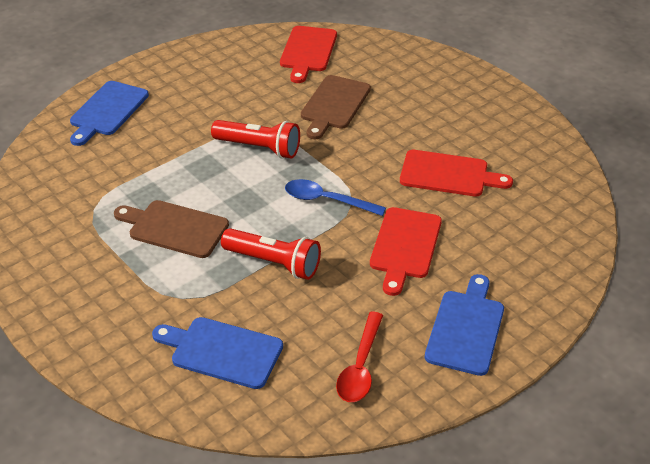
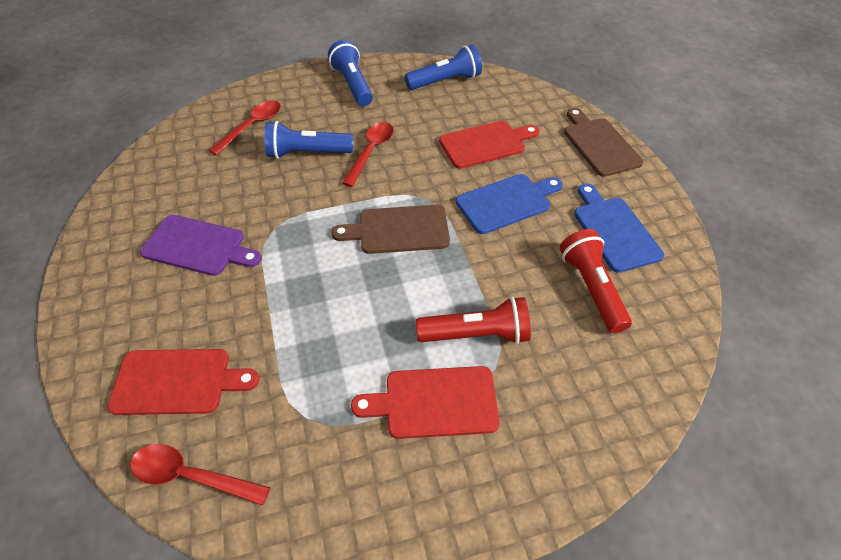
blue cutting board: 3 -> 2
blue flashlight: 0 -> 3
blue spoon: 1 -> 0
purple cutting board: 0 -> 1
red spoon: 1 -> 3

